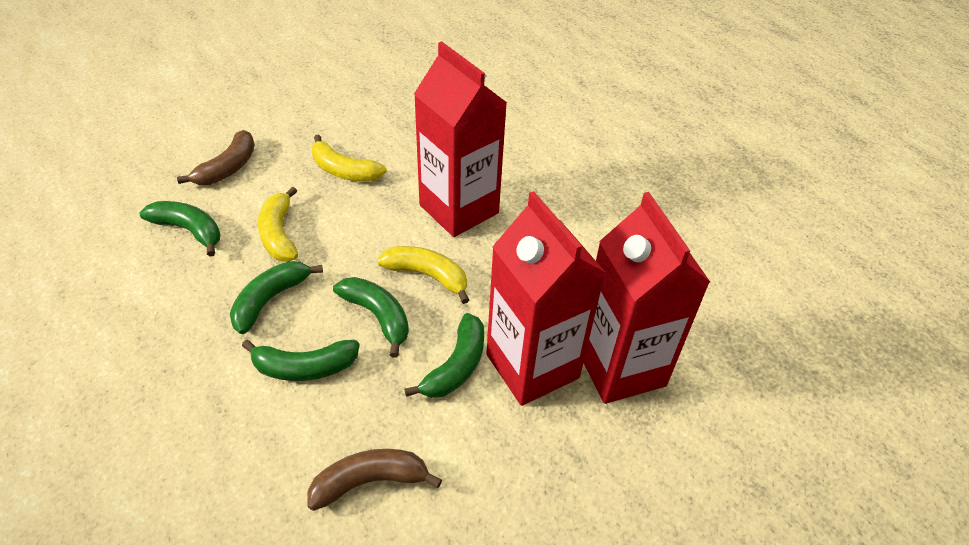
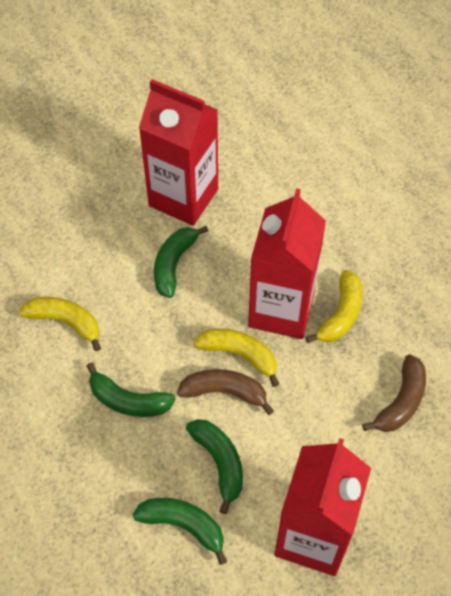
green banana: 5 -> 4

